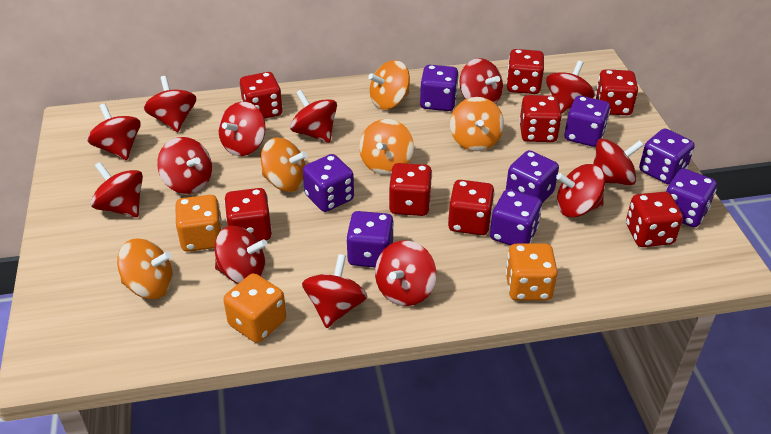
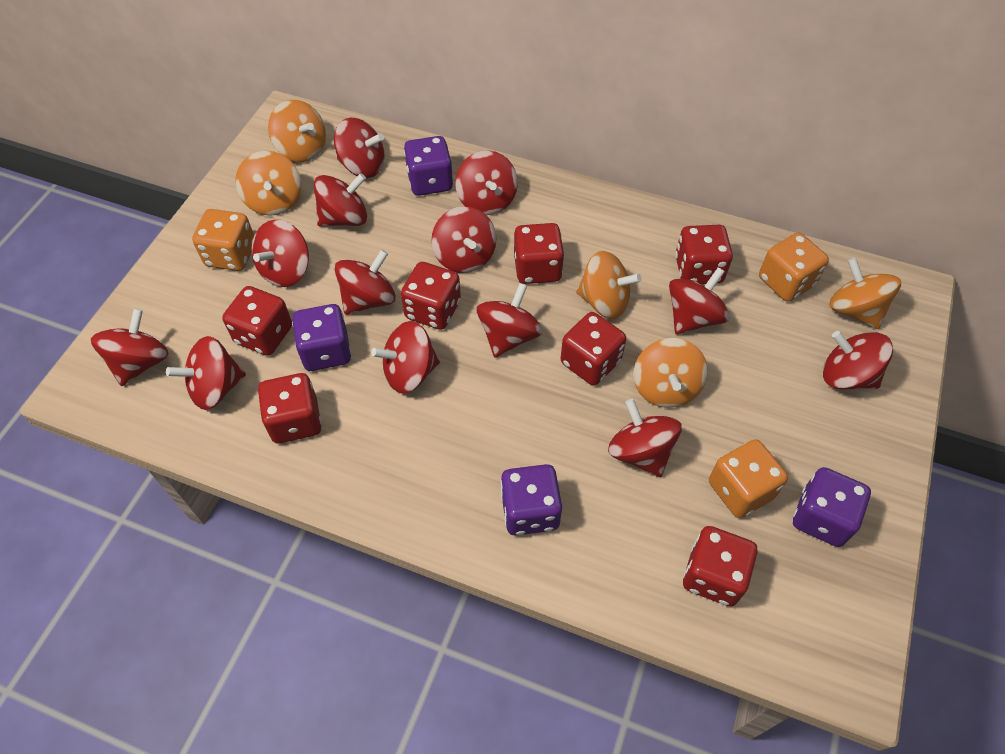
purple dice: 8 -> 4
red dice: 8 -> 7

